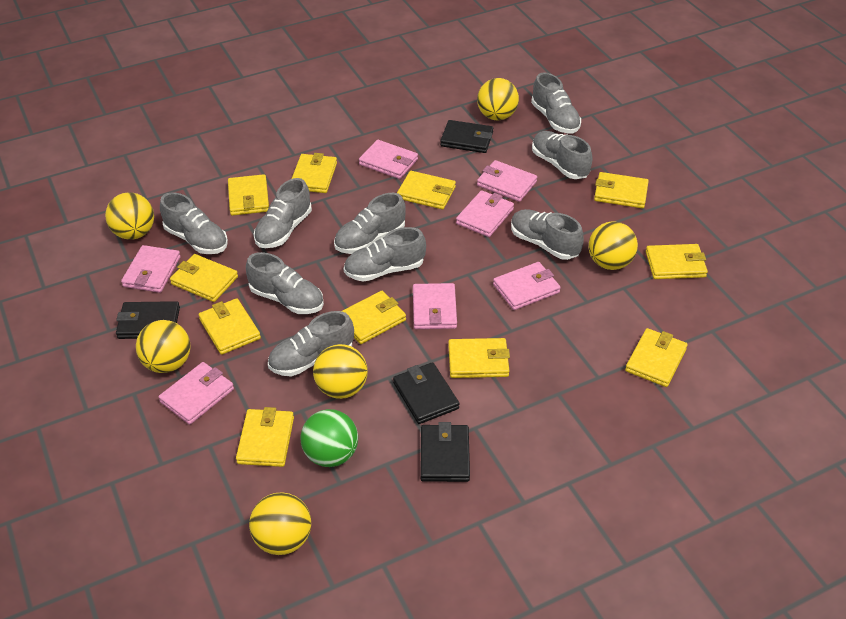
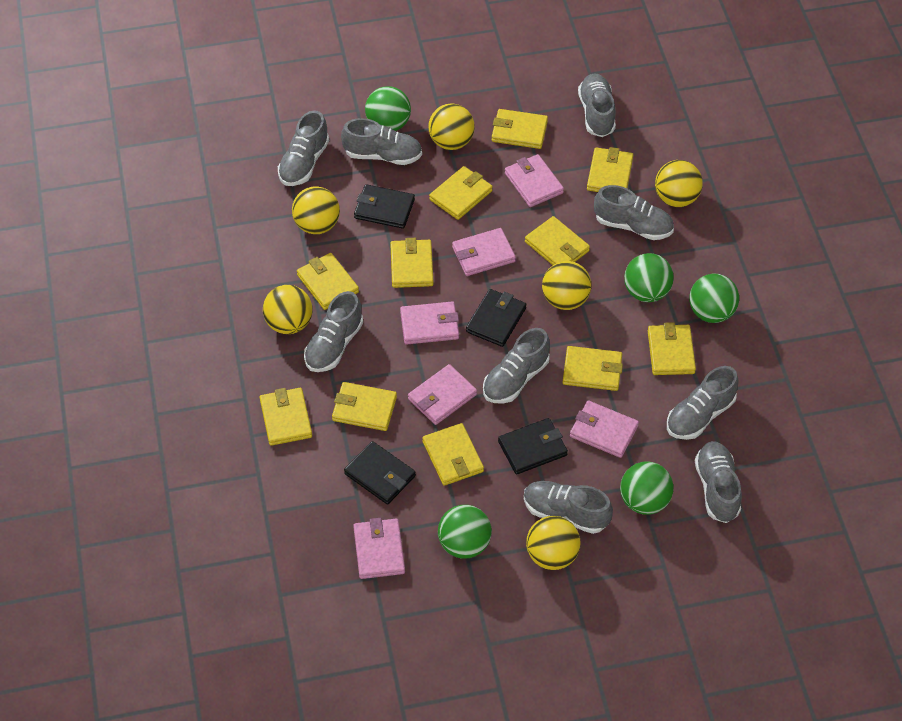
green ball: 1 -> 5
pink wallet: 7 -> 6

